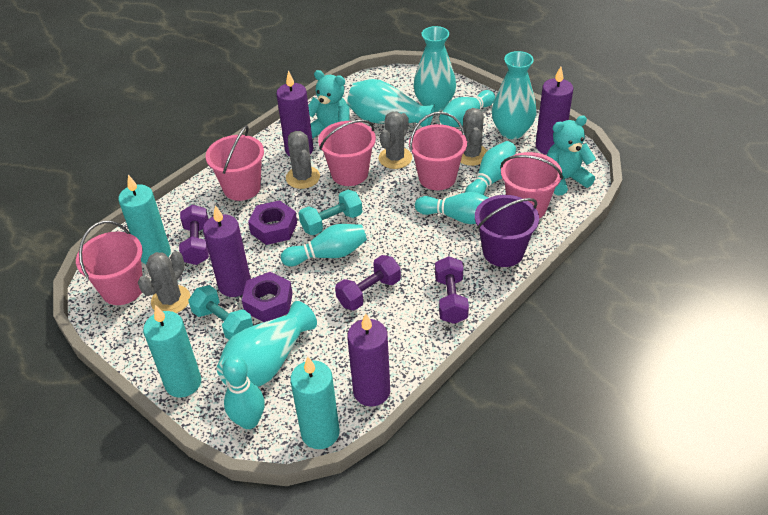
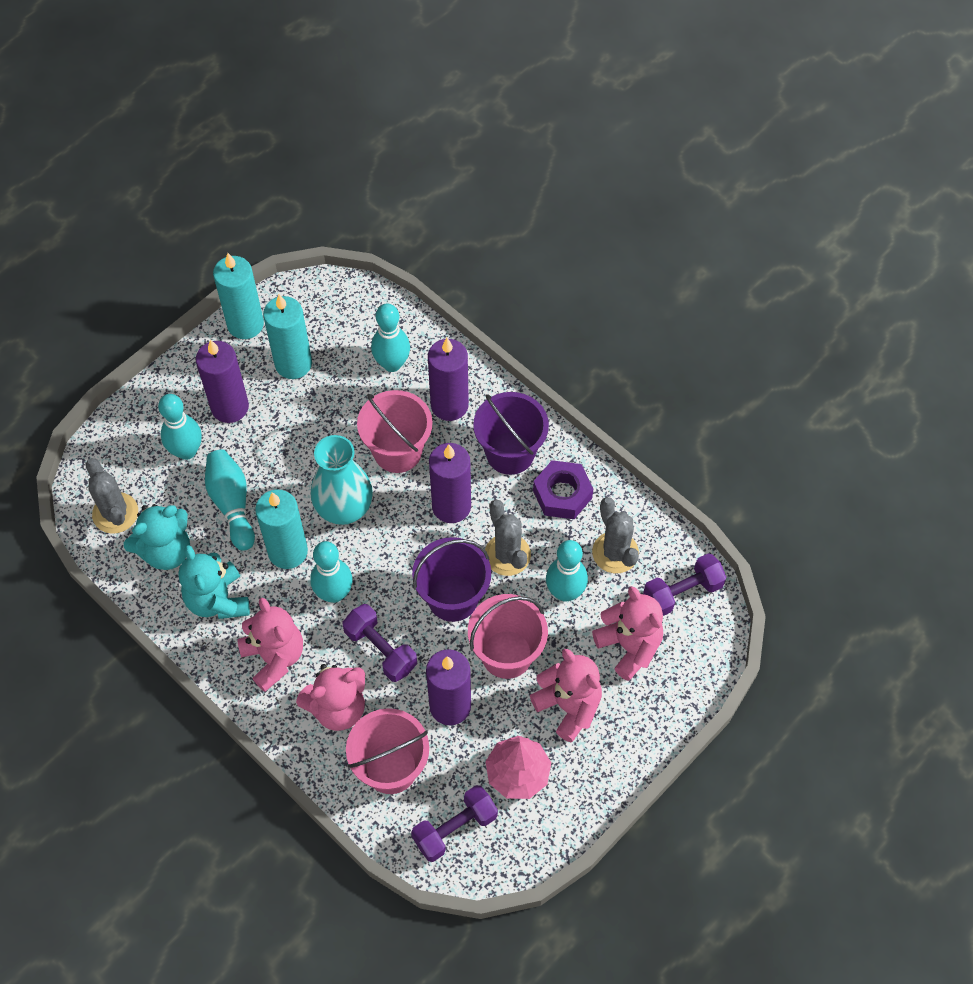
grey cactus: 4 -> 3
pink bucket: 5 -> 3
pink teddy bear: 0 -> 4
pink tree: 0 -> 1
purple bucket: 1 -> 2
purple nut: 2 -> 1
turquoise dumbbell: 2 -> 0
turquoise vase: 4 -> 1

